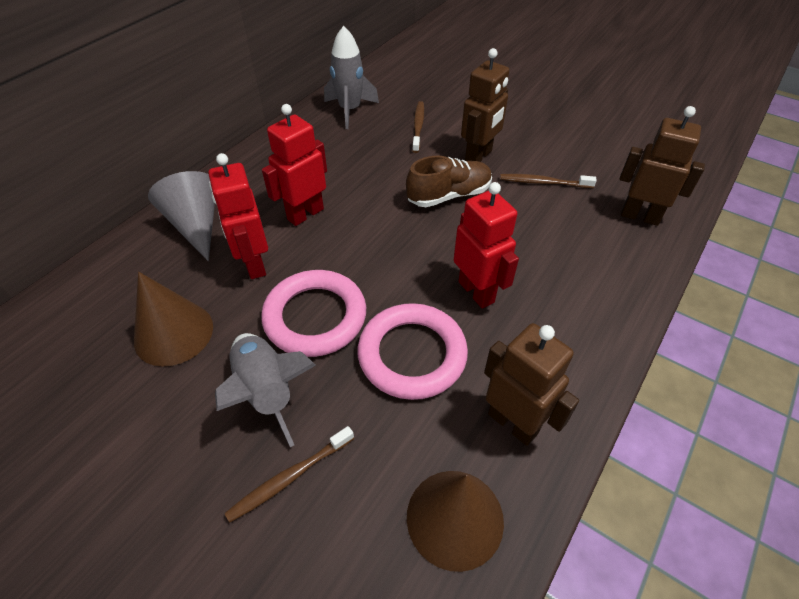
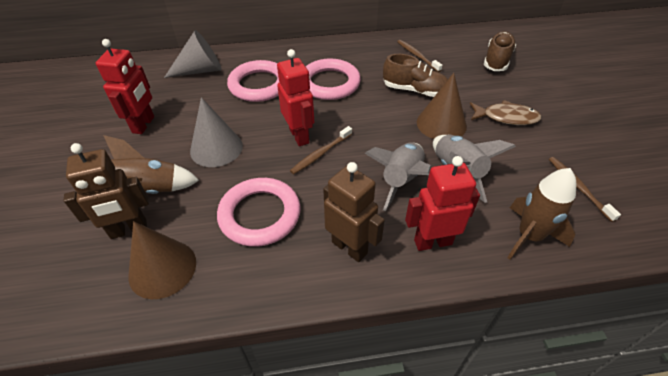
brown fish: 0 -> 1
brown robot: 3 -> 2
brown rocket: 0 -> 2
brown shoe: 1 -> 2
grey cone: 1 -> 2
pink ring: 2 -> 3

